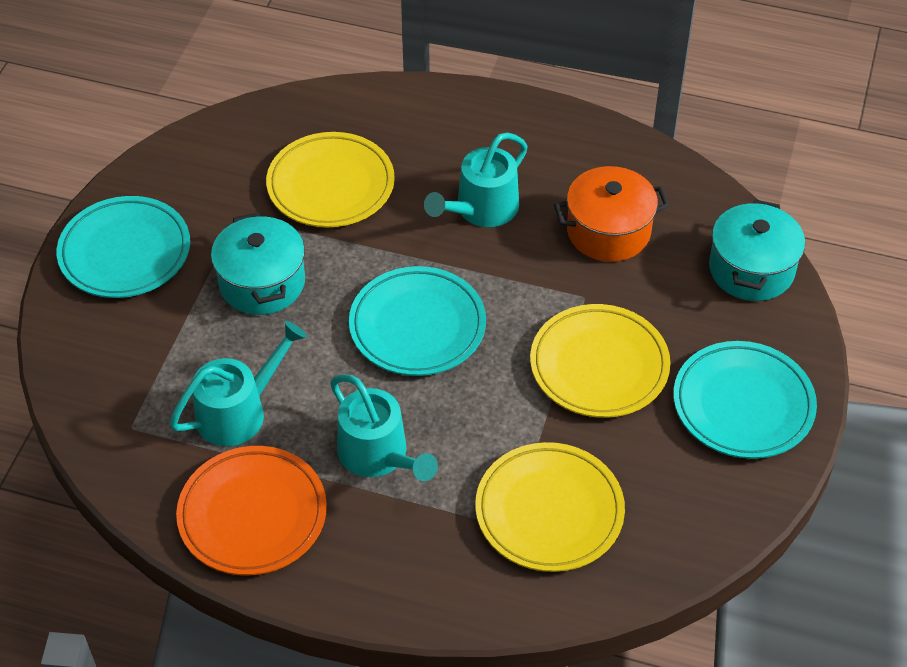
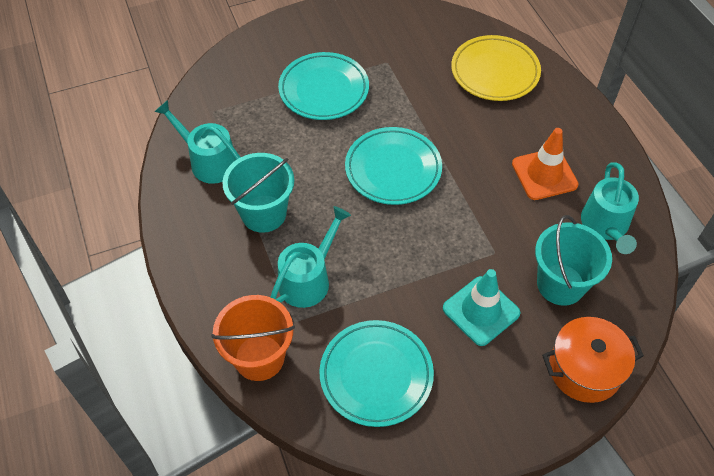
orange bucket: 0 -> 1
orange plate: 1 -> 0
orange traffic cone: 0 -> 1
turquoise bucket: 0 -> 2
turquoise pot: 2 -> 0
turquoise traffic cone: 0 -> 1
yellow plate: 3 -> 1

